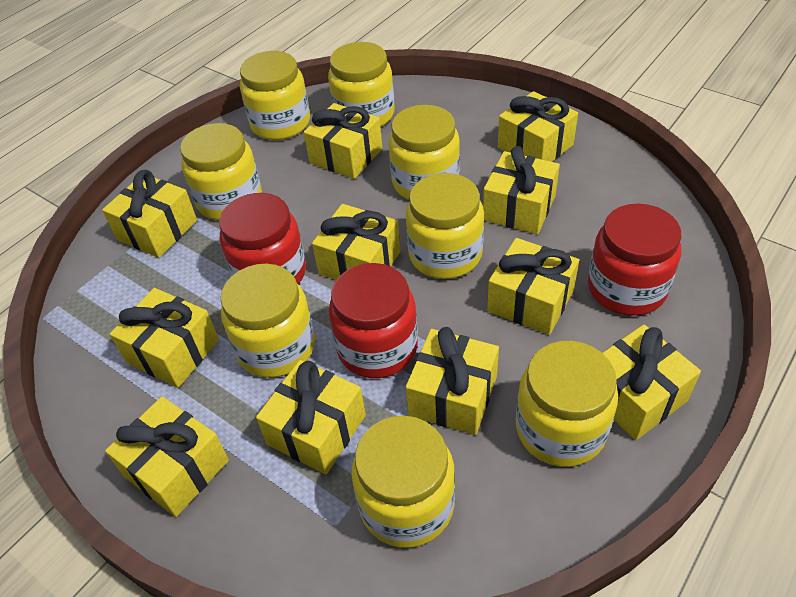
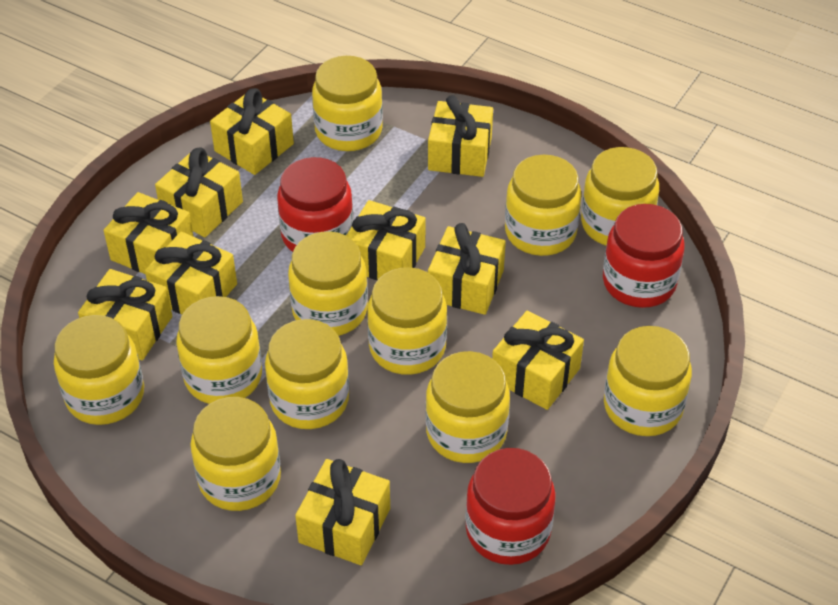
yellow gift: 11 -> 10
yellow jar: 8 -> 11

